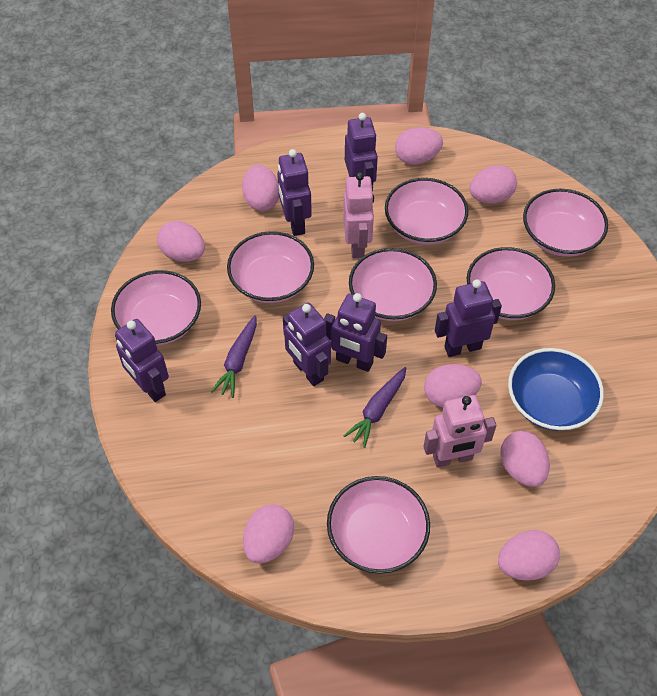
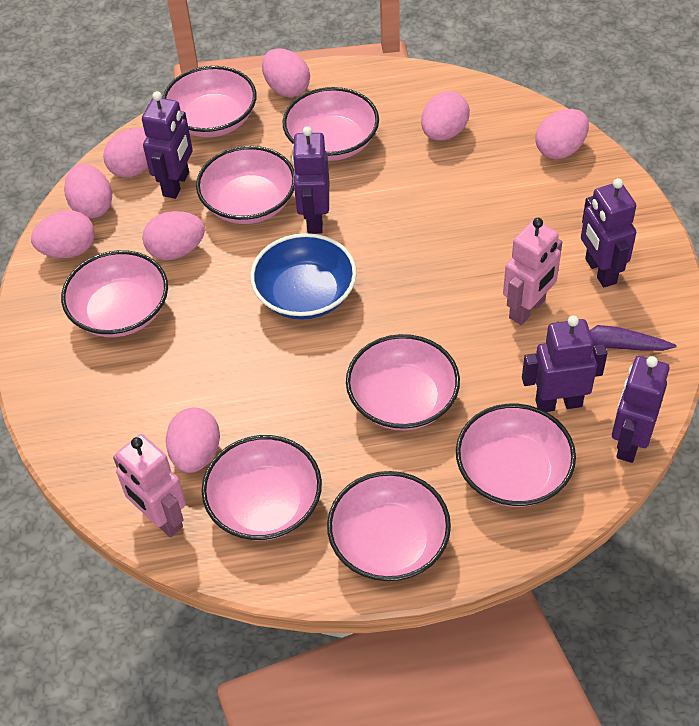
pink bowl: 7 -> 8
purple carrot: 2 -> 1
purple robot: 6 -> 5

